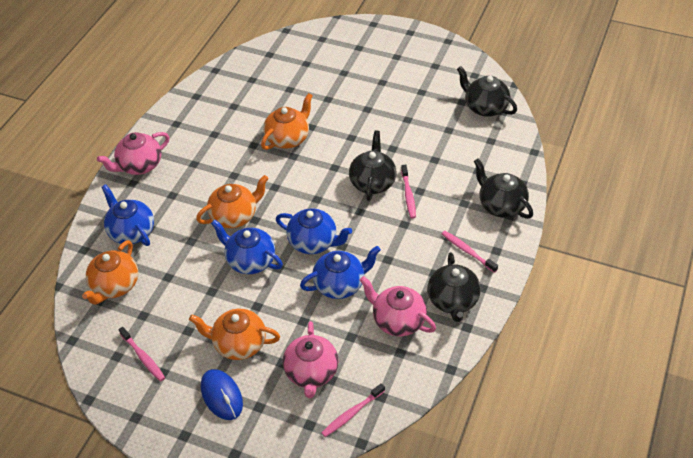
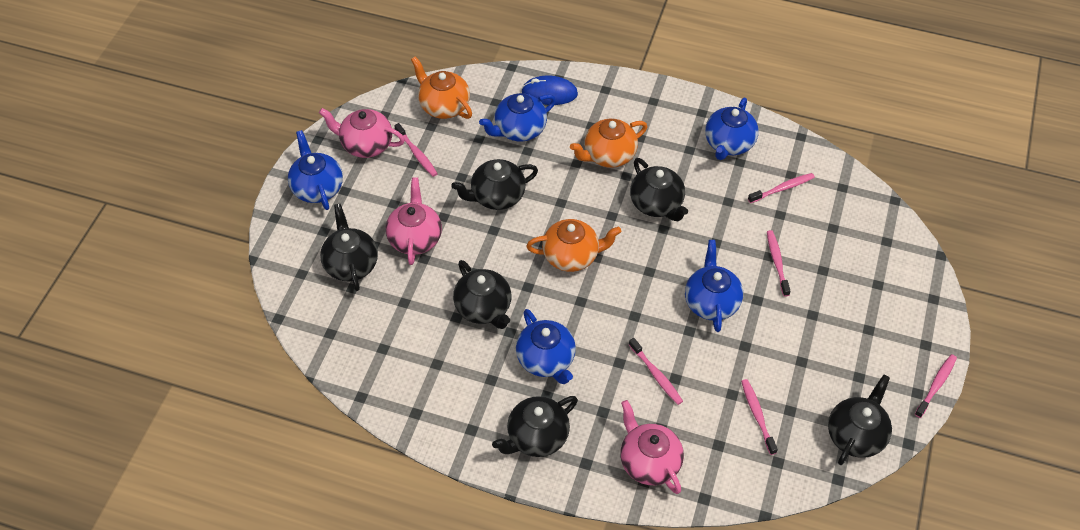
black teapot: 4 -> 6
blue teapot: 4 -> 5
orange teapot: 4 -> 3
pink toothbrush: 4 -> 6

